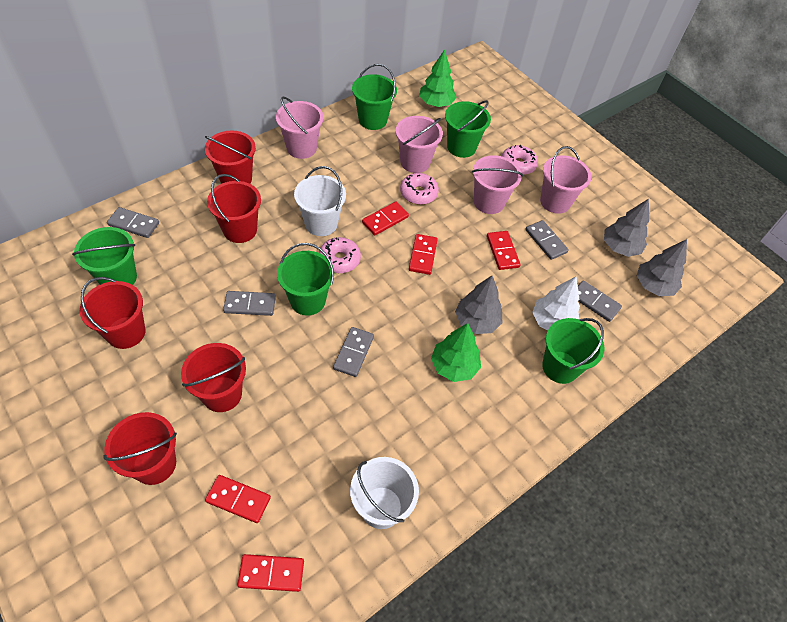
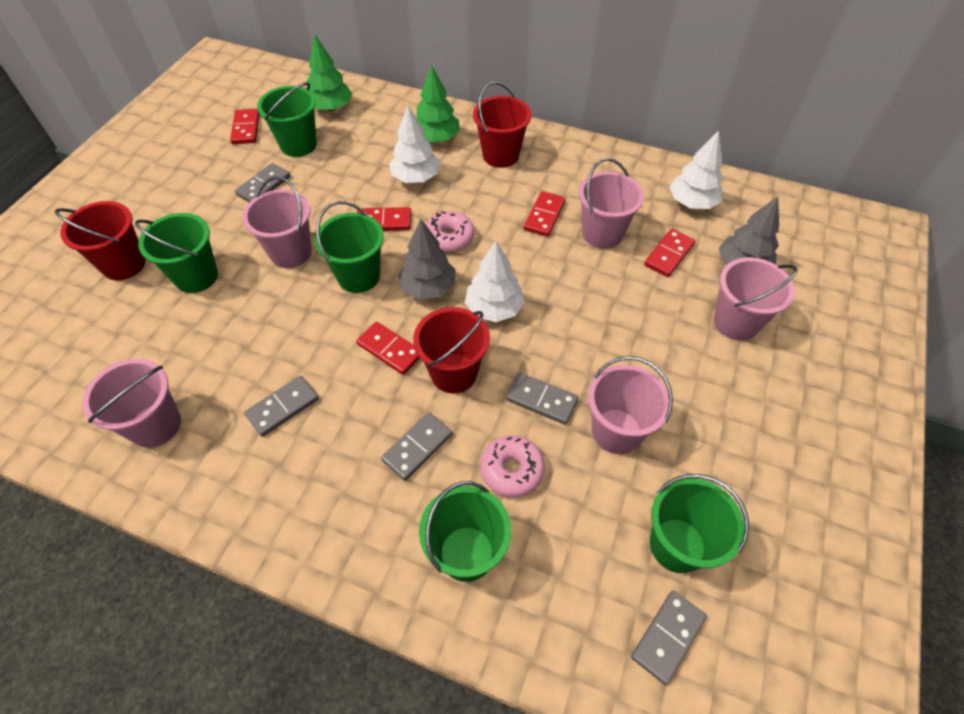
grey tree: 3 -> 2
pink bucket: 4 -> 5
pink donut: 3 -> 2
red bucket: 5 -> 3
white bucket: 2 -> 0
white tree: 1 -> 3

